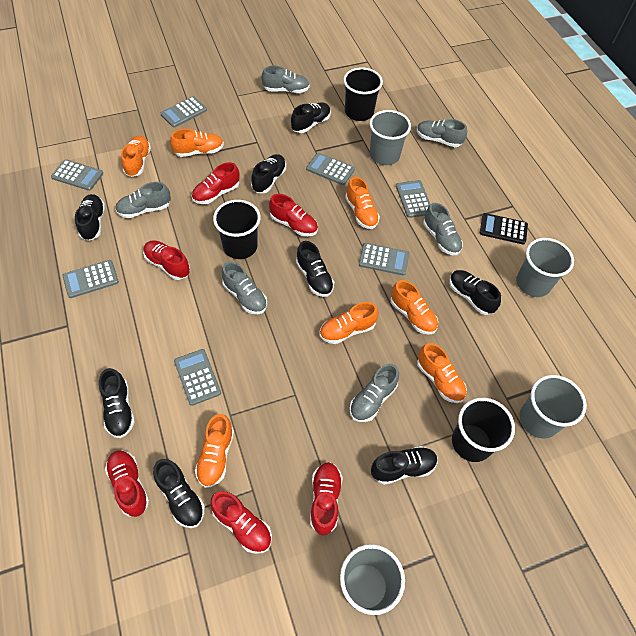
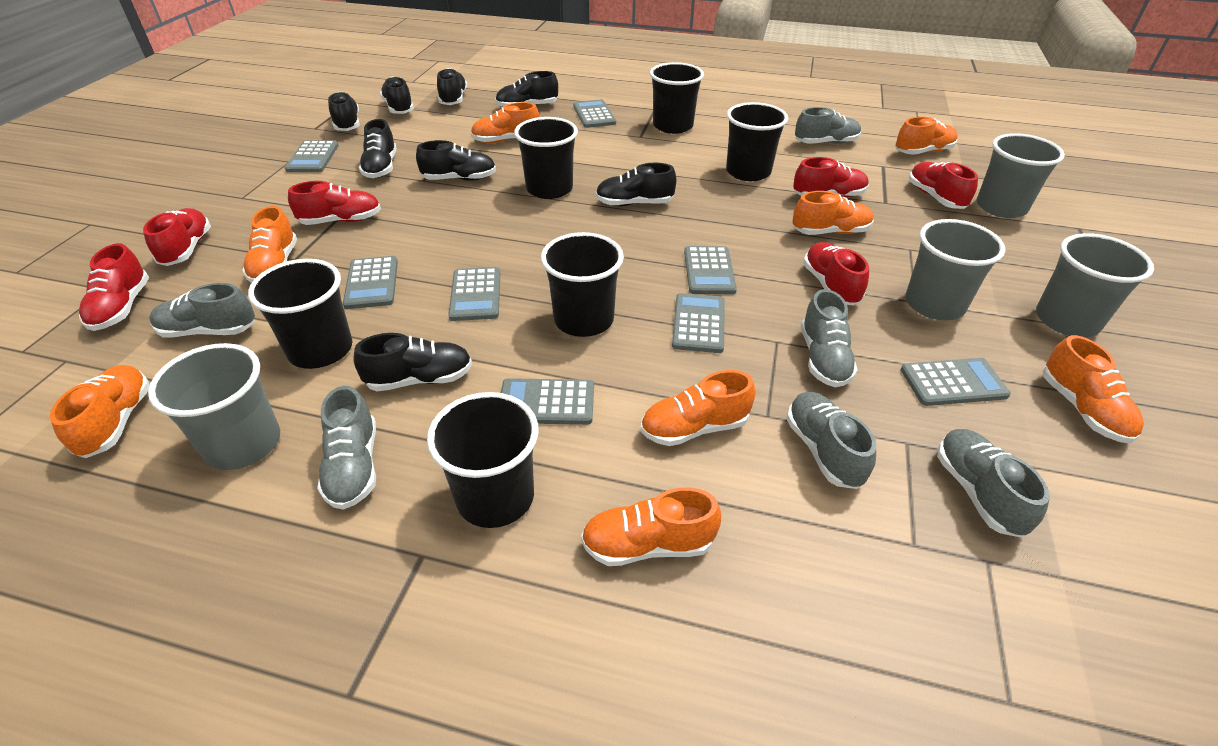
black calculator: 1 -> 0
black cup: 3 -> 6
grey calculator: 7 -> 8
orange shoe: 7 -> 8

